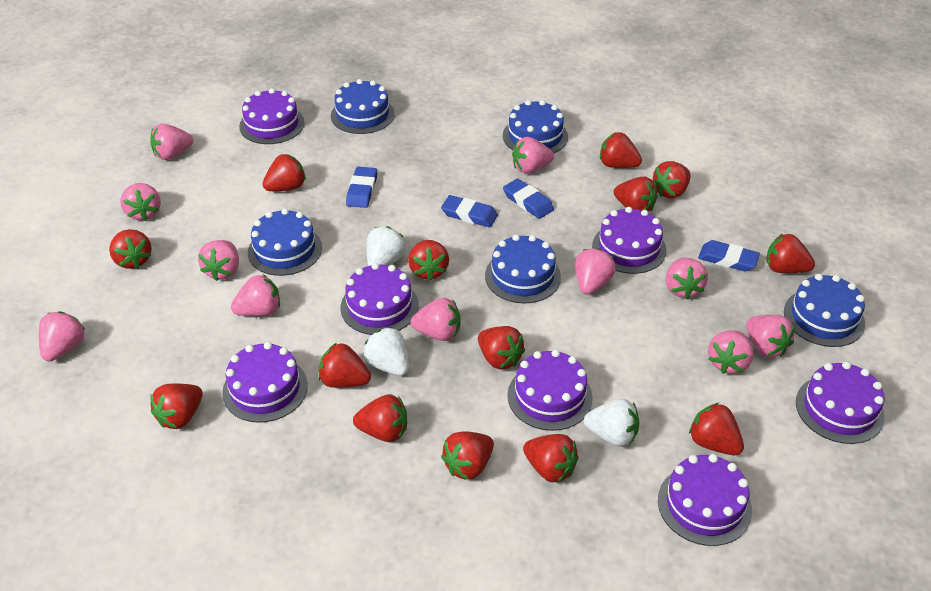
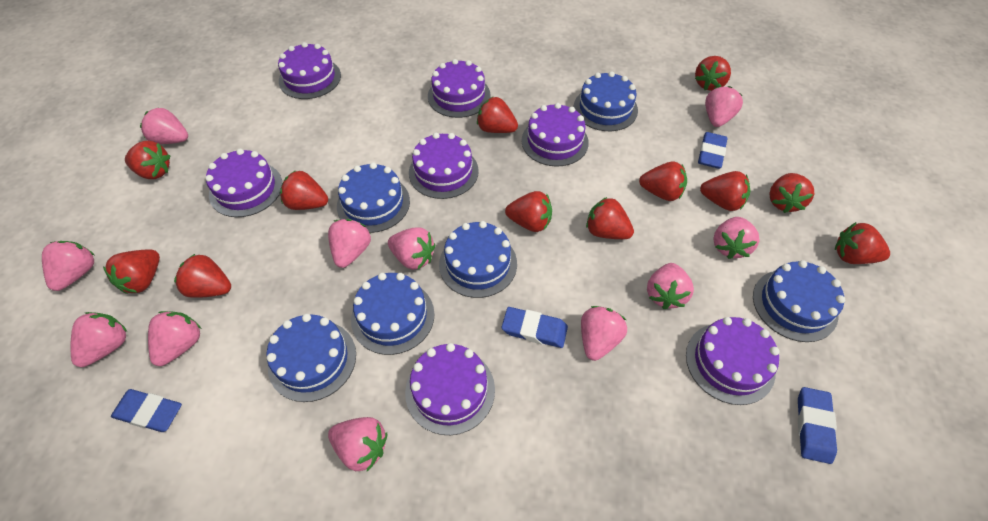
blue cake: 5 -> 6
red strawberry: 14 -> 12
white strawberry: 3 -> 0

